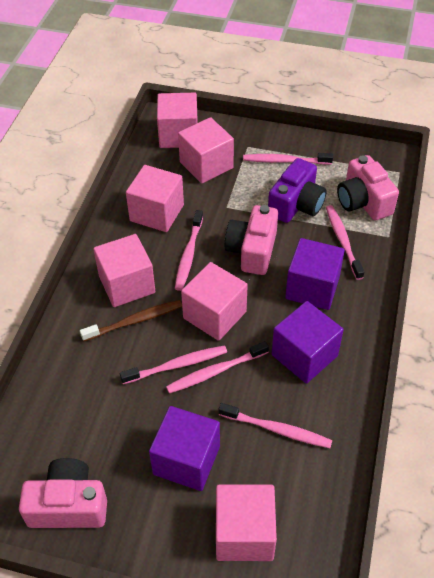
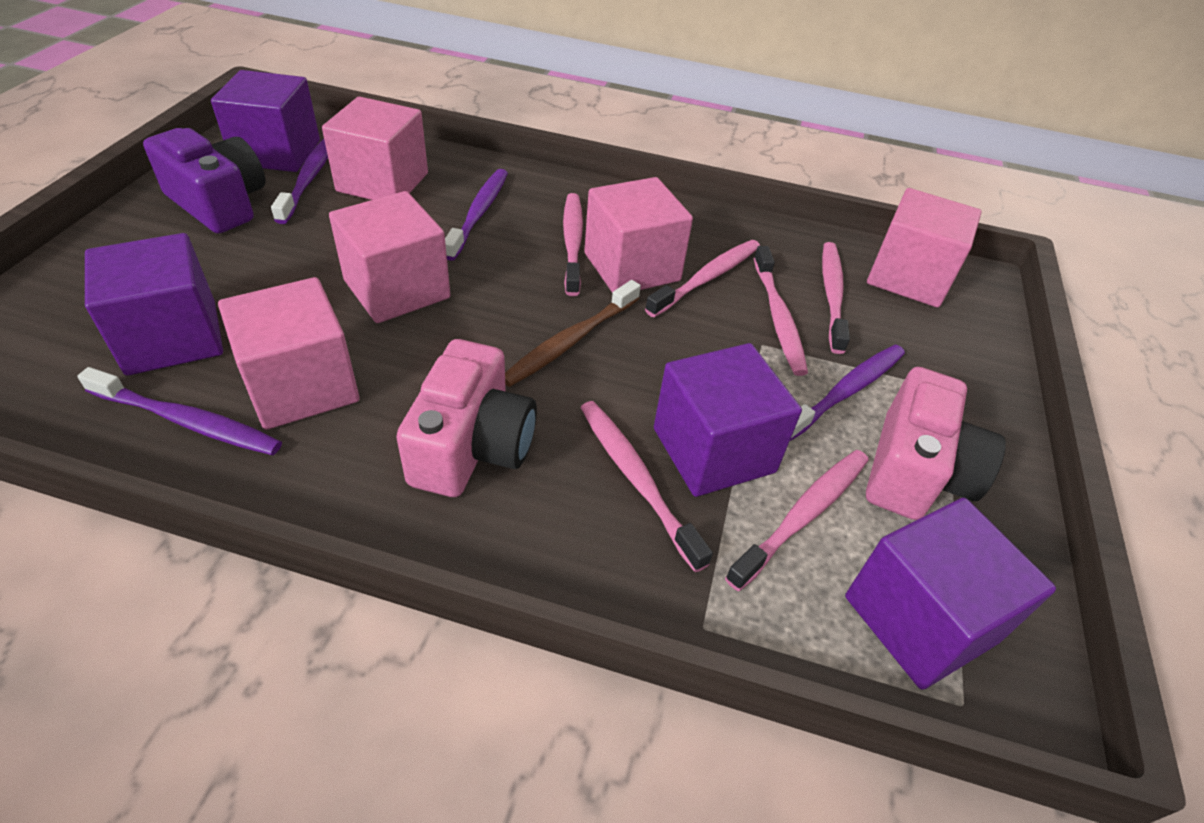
pink camera: 3 -> 2
pink cube: 6 -> 5
purple cube: 3 -> 4
purple toothbrush: 0 -> 4

